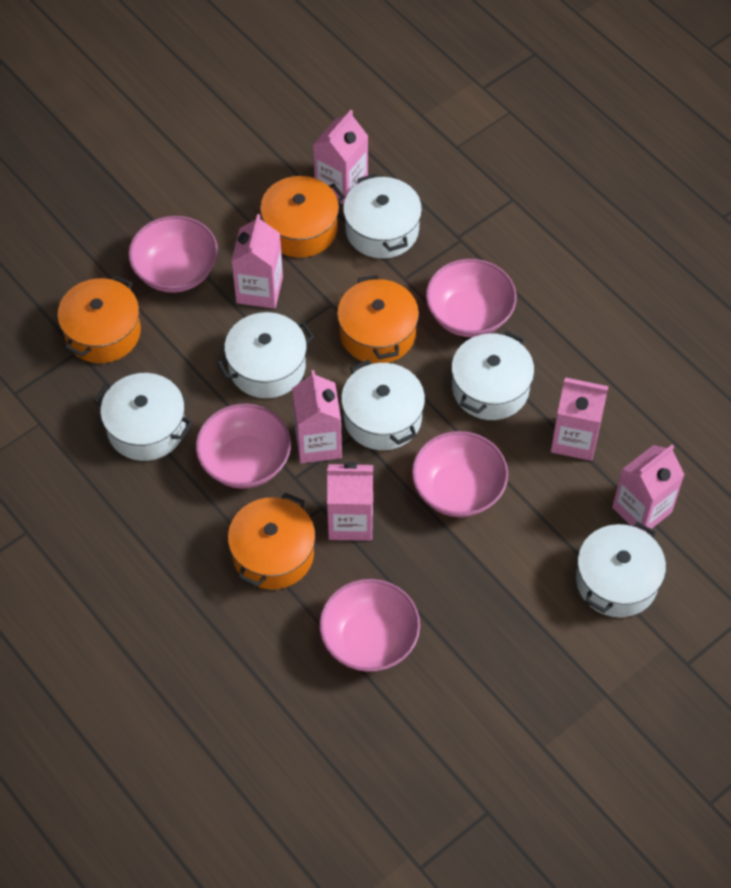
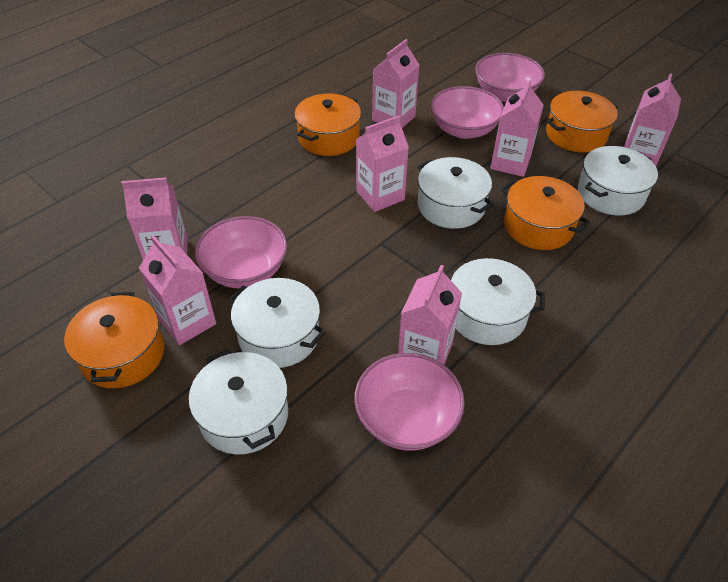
pink bowl: 5 -> 4
pink carton: 6 -> 7
white pot: 6 -> 5

